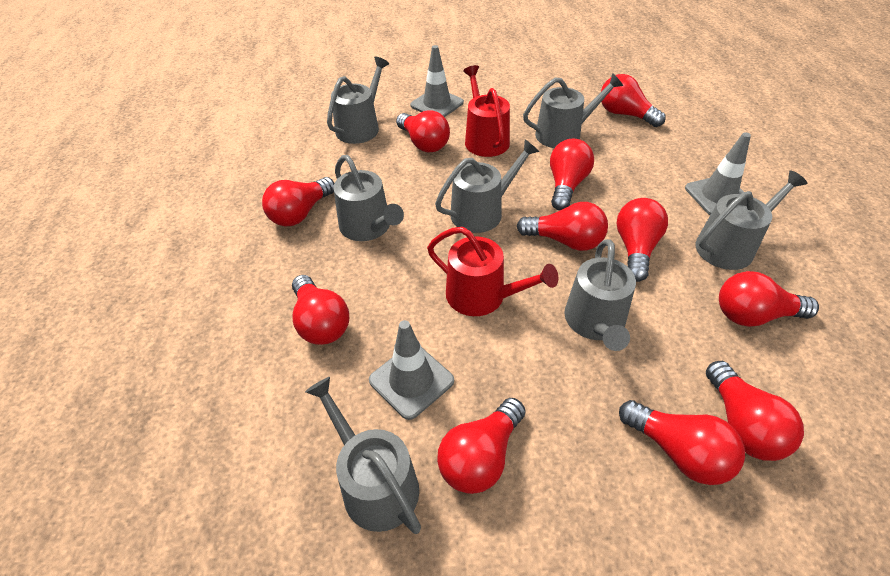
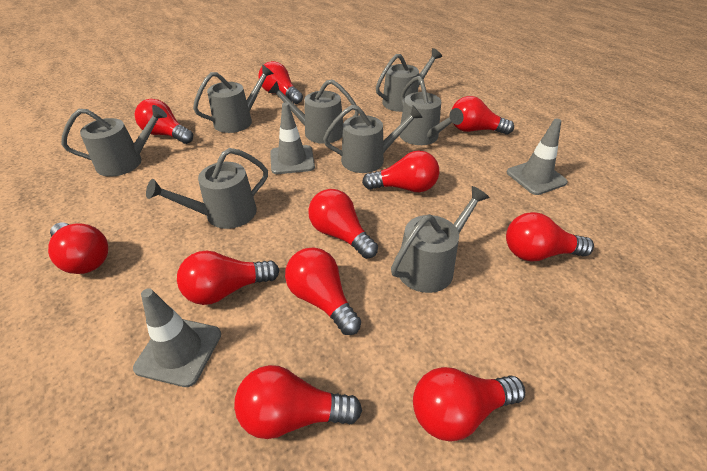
grey watering can: 7 -> 8
red watering can: 2 -> 0

